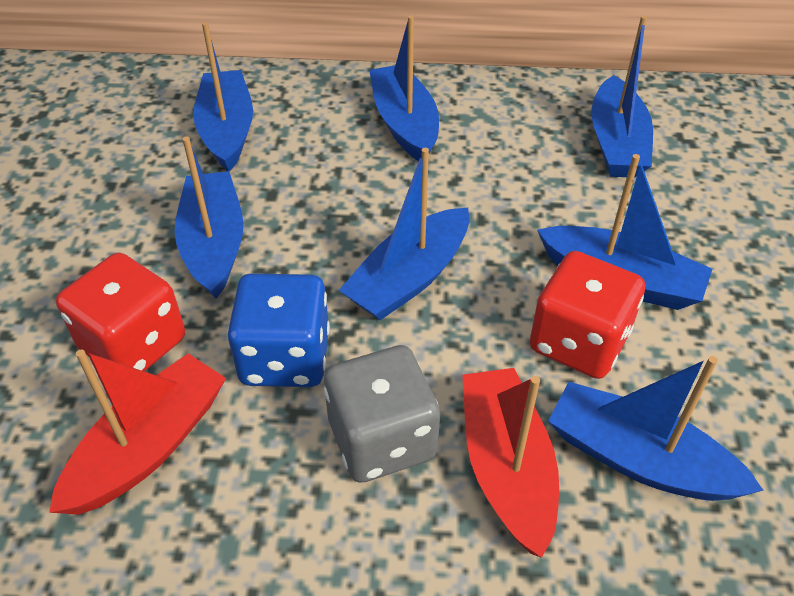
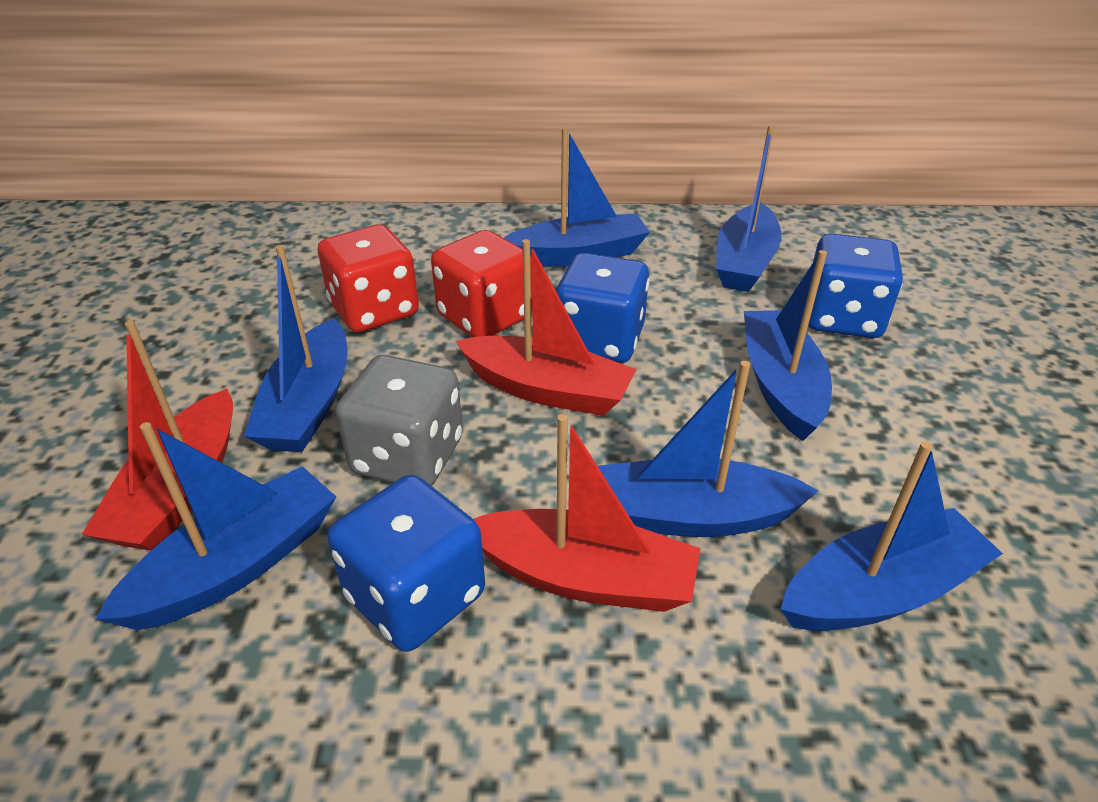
blue dice: 1 -> 3
red boat: 2 -> 3

